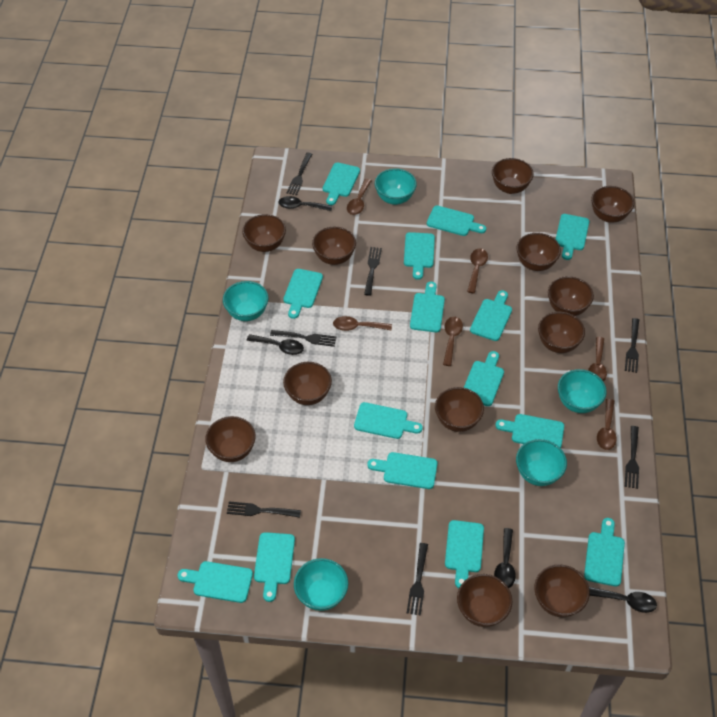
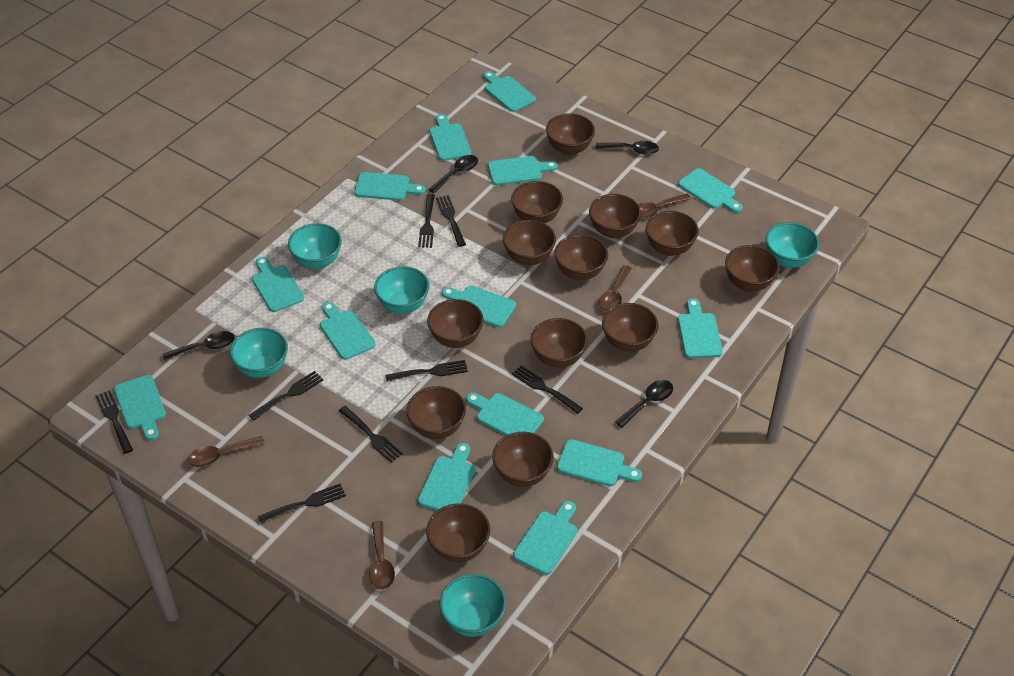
black fork: 7 -> 8
brown bowl: 12 -> 13
brown spoon: 6 -> 4
turquoise cutting board: 15 -> 14

